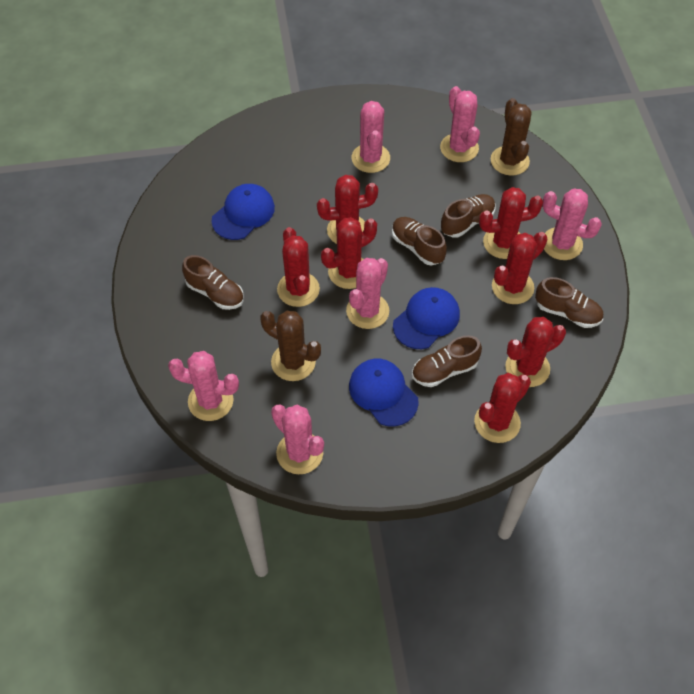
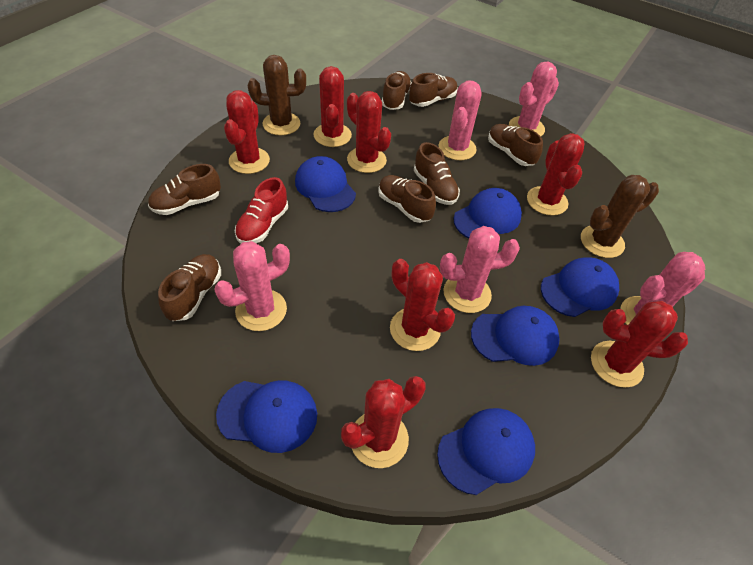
blue cap: 3 -> 6
brown shoe: 5 -> 7
pink cactus: 6 -> 5
red shoe: 0 -> 1

